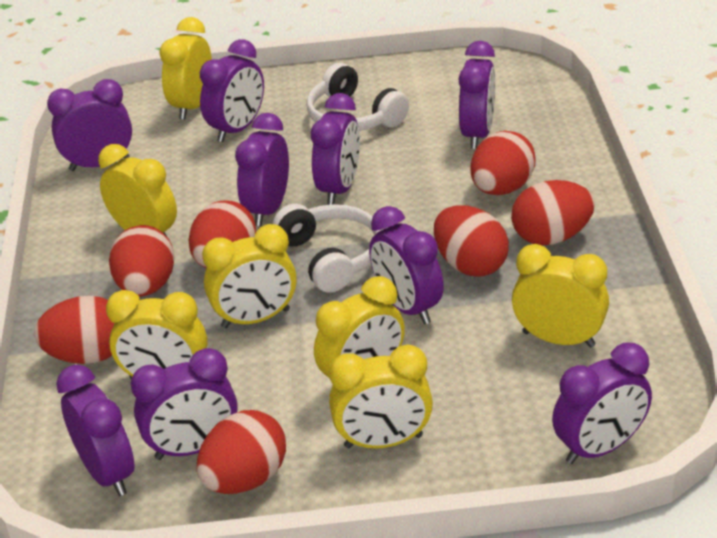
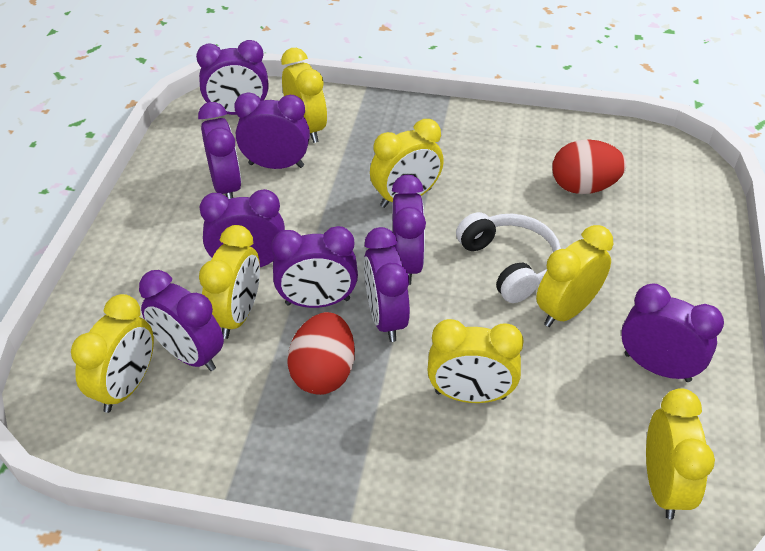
red egg: 7 -> 2
white headphones: 2 -> 1

